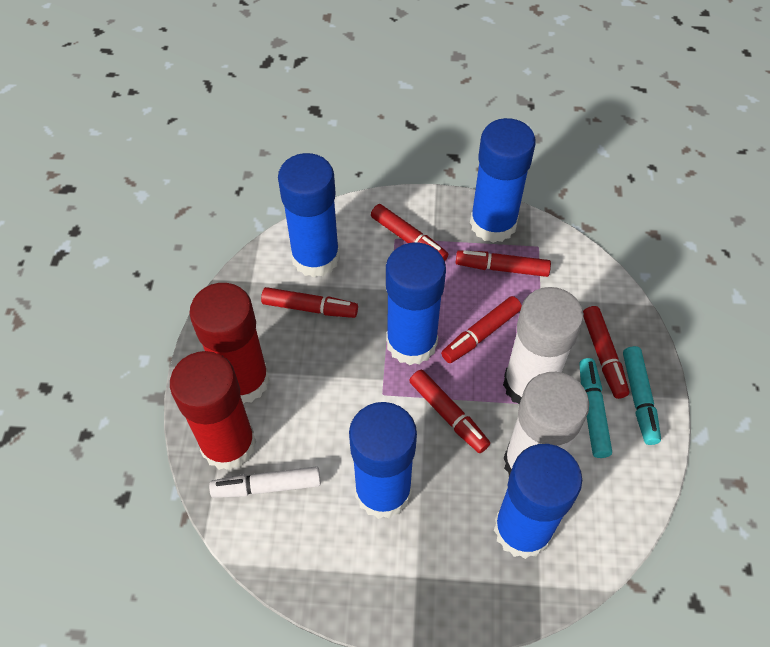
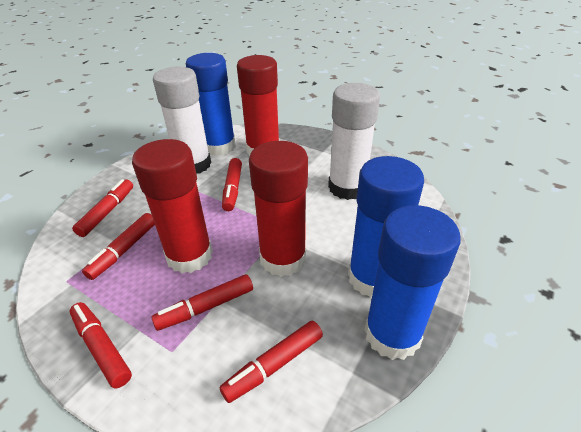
blue glue stick: 5 -> 3
red glue stick: 2 -> 3
turquoise marker: 2 -> 0
white marker: 1 -> 0

